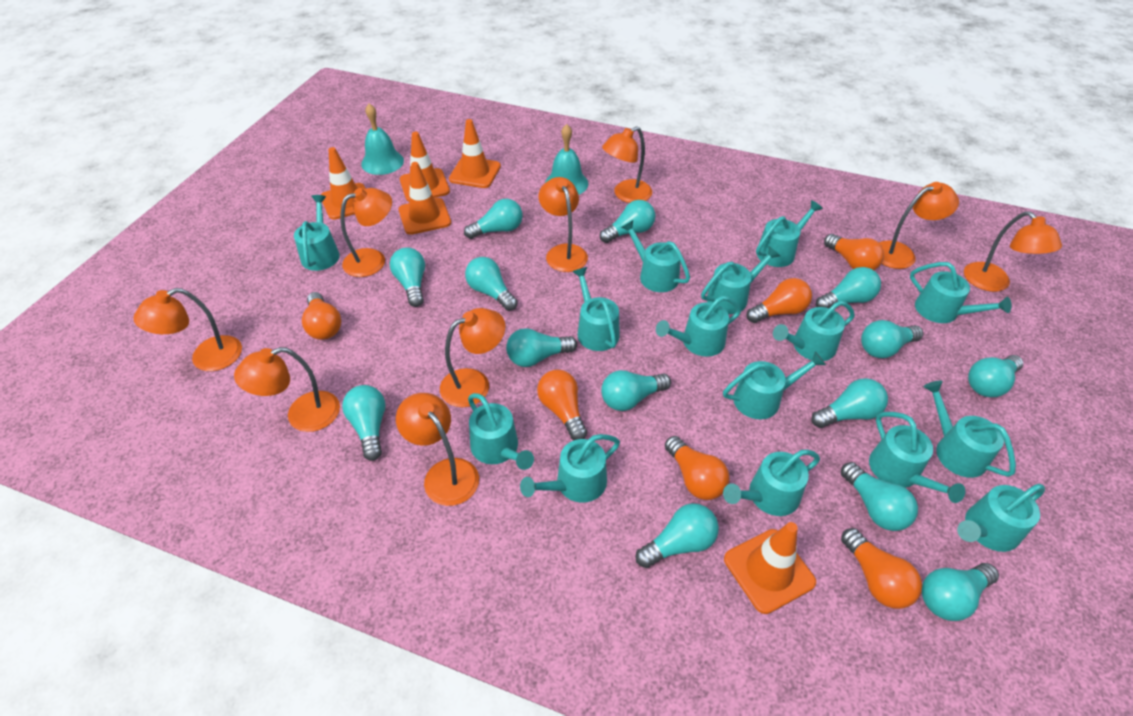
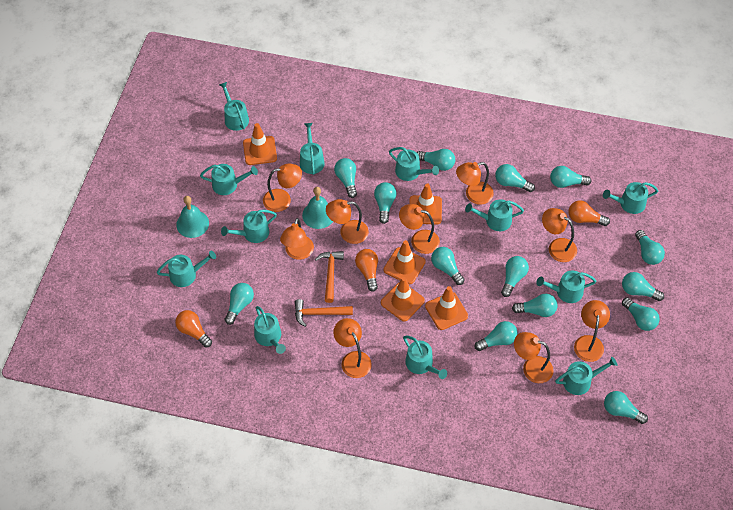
orange hammer: 0 -> 2
orange light bulb: 6 -> 3
turquoise watering can: 15 -> 12

